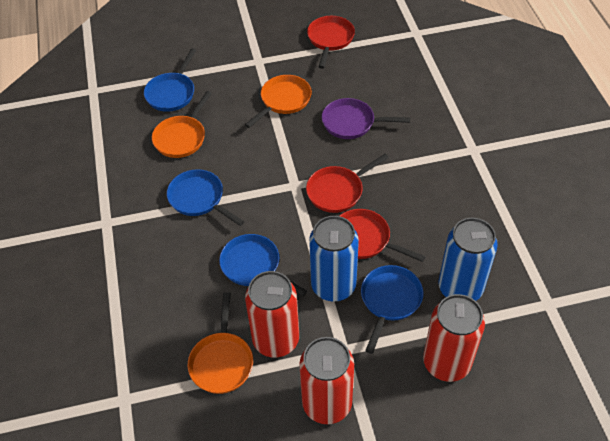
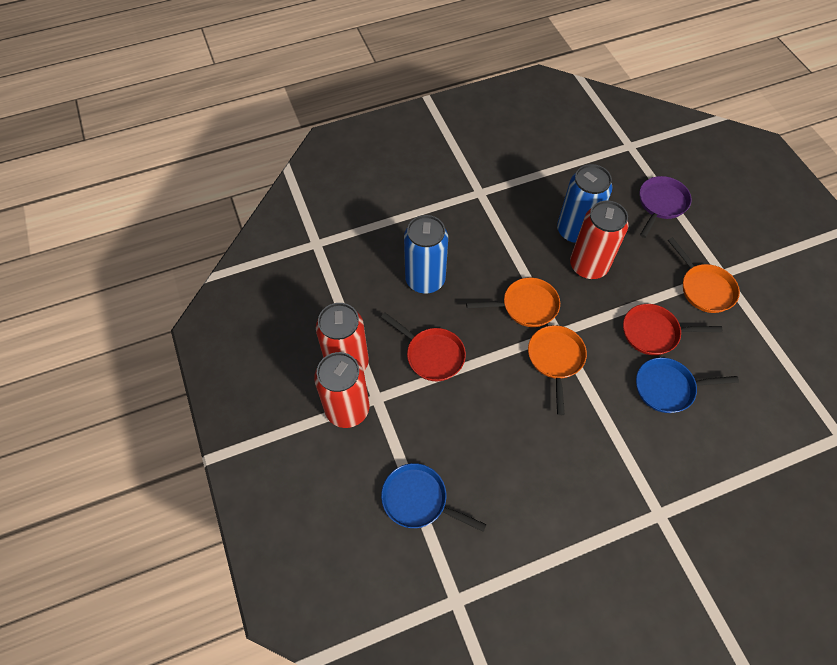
blue pan: 4 -> 2
red pan: 3 -> 2

